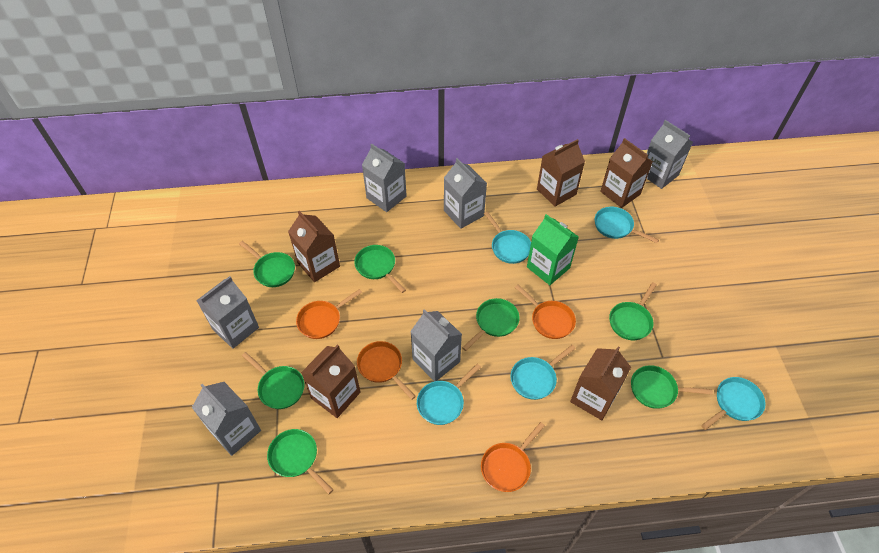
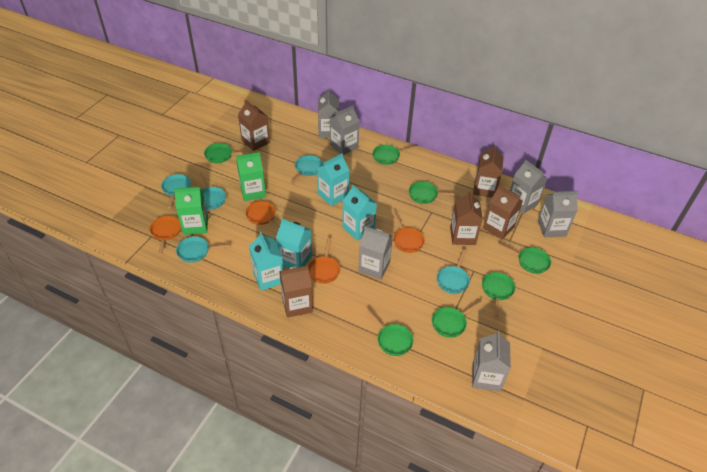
green carton: 1 -> 2
turquoise carton: 0 -> 4

